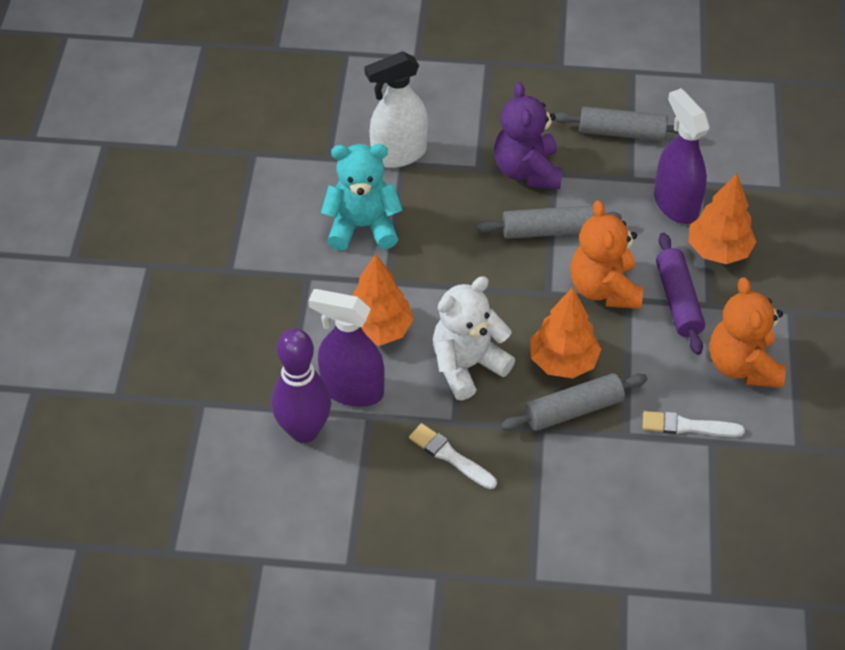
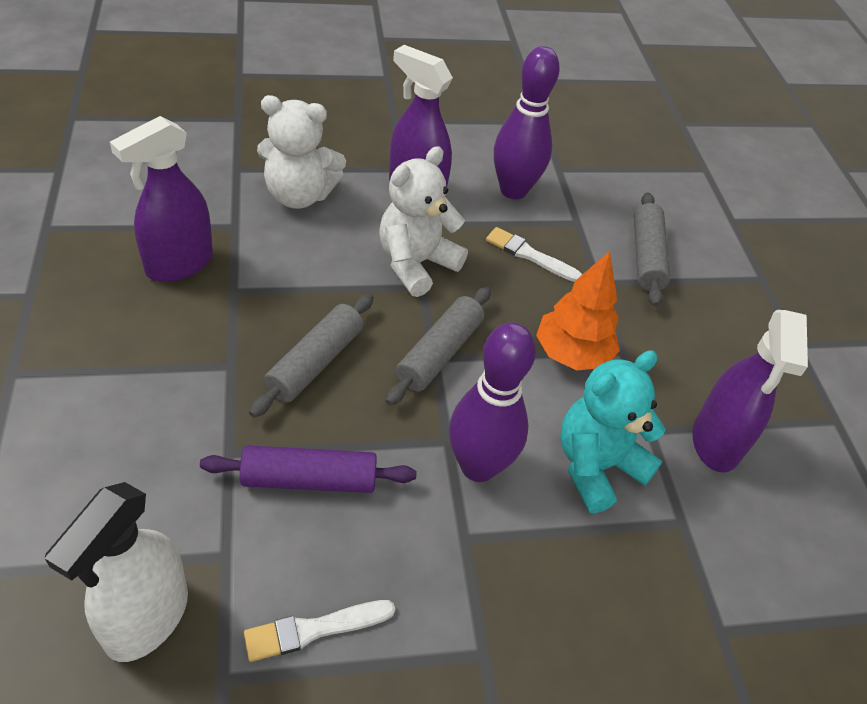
orange teddy bear: 2 -> 0
orange tree: 3 -> 1
purple bowling pin: 1 -> 2
purple spray bottle: 2 -> 3
purple teddy bear: 1 -> 0
white teddy bear: 1 -> 2

